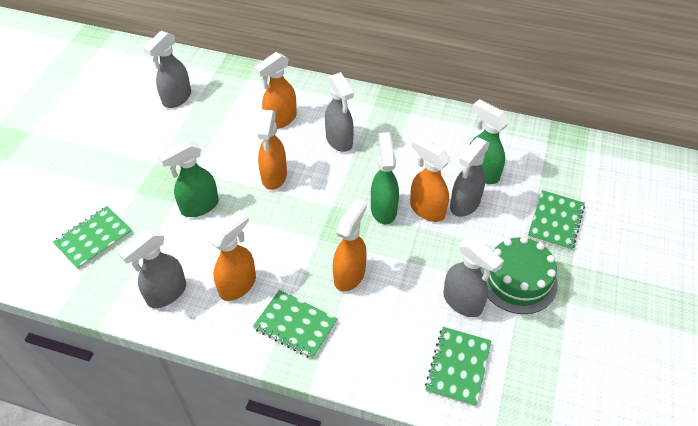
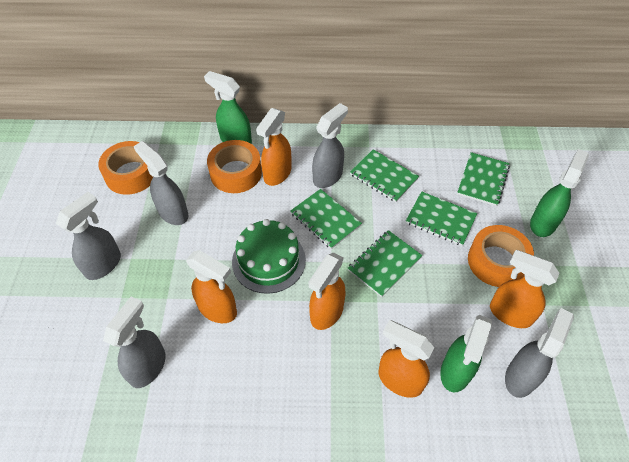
green notebook: 4 -> 5
orange tape: 0 -> 3

